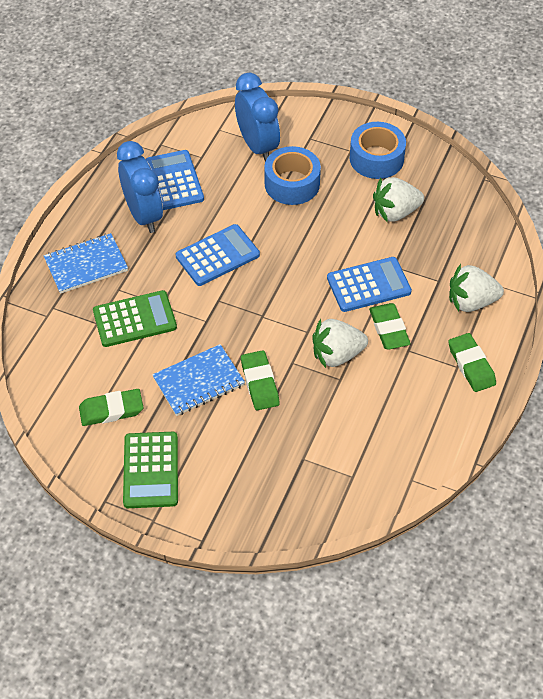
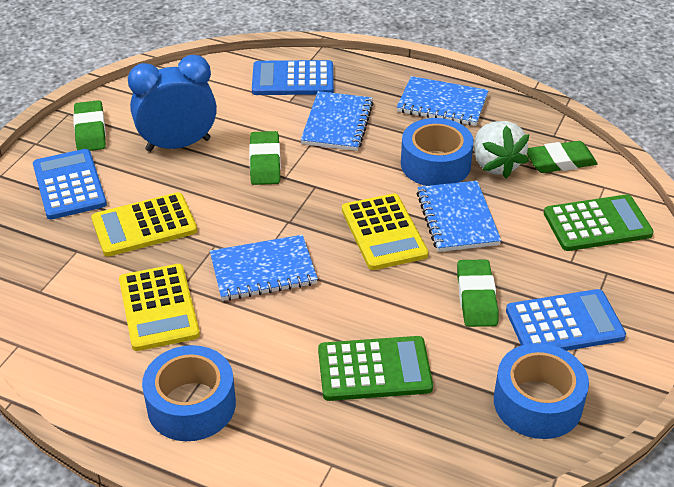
blue clock: 2 -> 1
blue notebook: 2 -> 4
blue tape: 2 -> 3
white strawberry: 3 -> 1
yellow calculator: 0 -> 3

